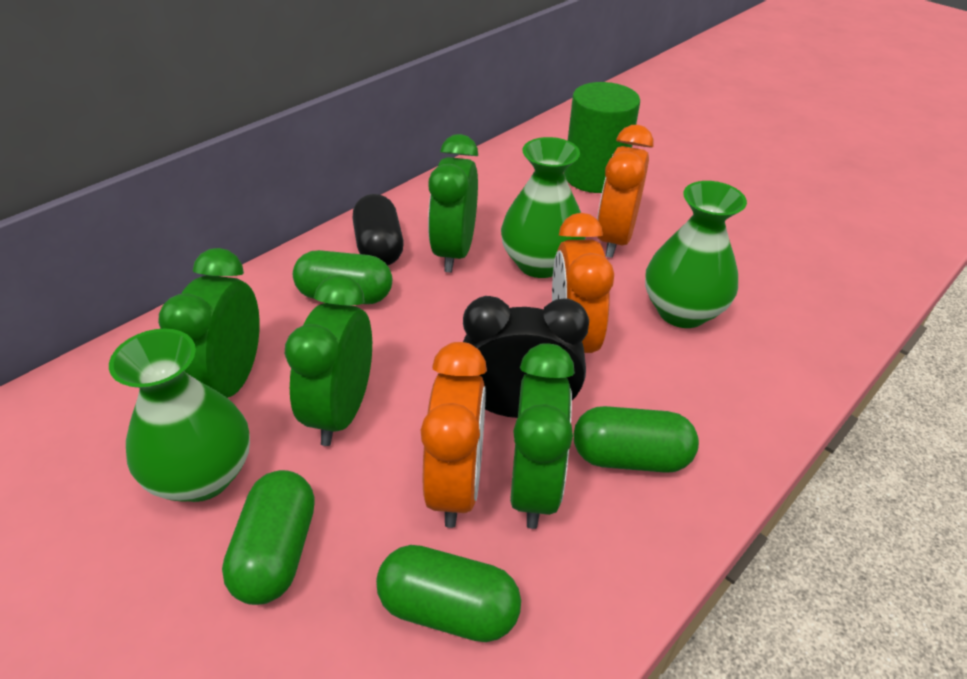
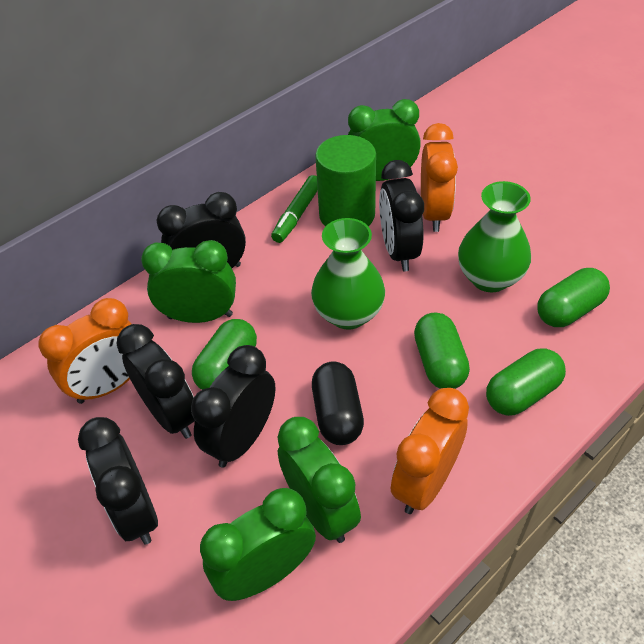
black clock: 1 -> 5
green marker: 0 -> 1
green vase: 3 -> 2

